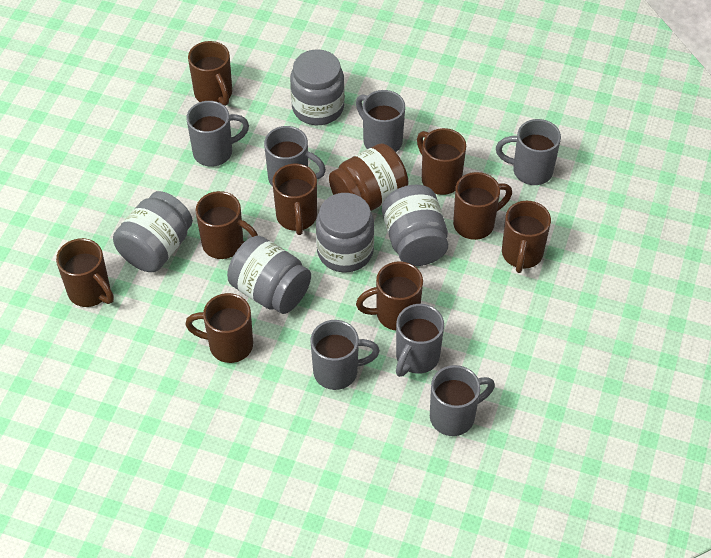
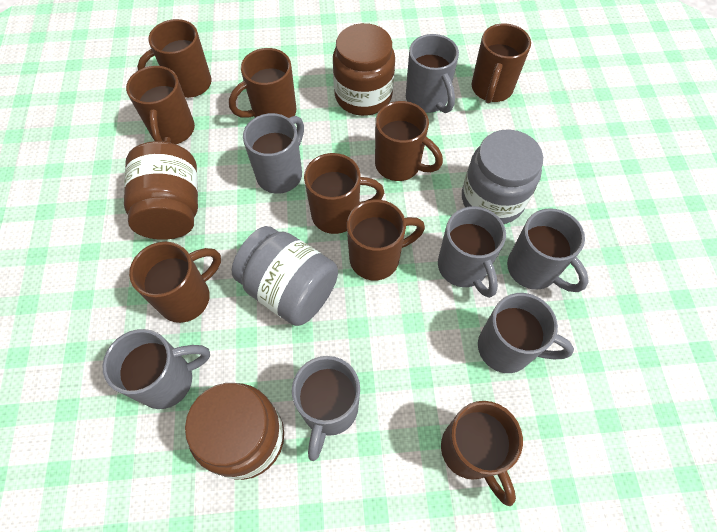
brown jar: 1 -> 3
grey jar: 5 -> 2

